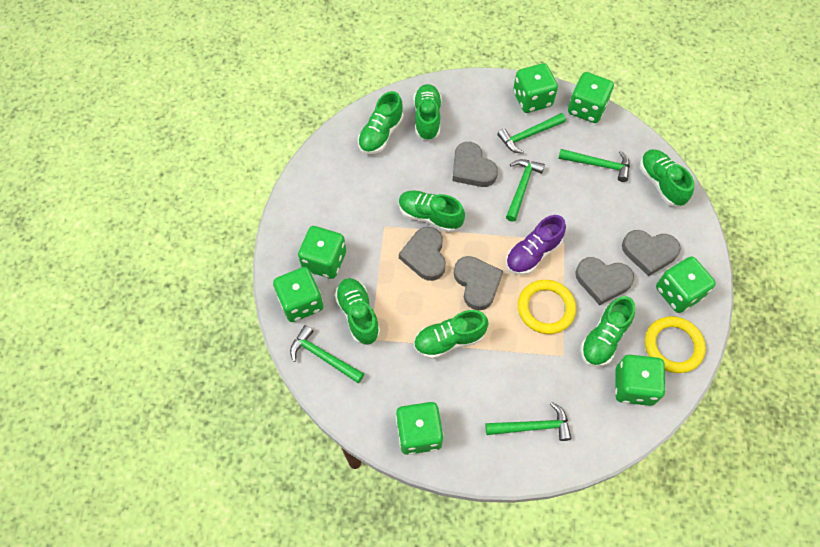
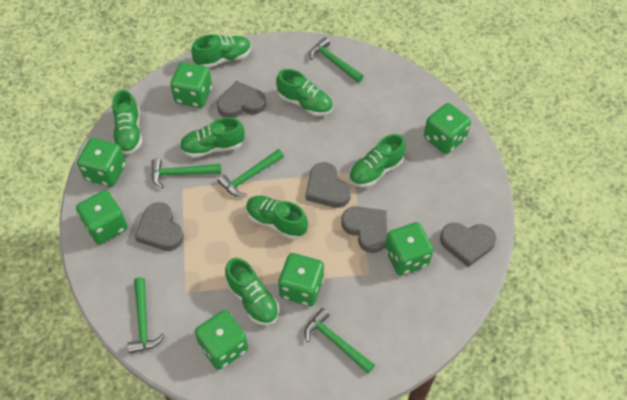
purple shoe: 1 -> 0
yellow ring: 2 -> 0

